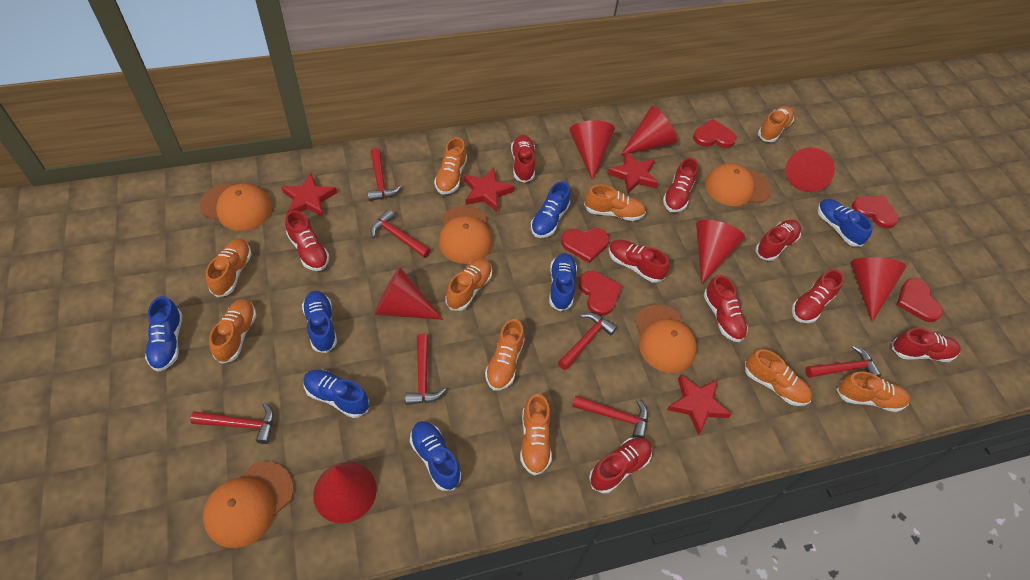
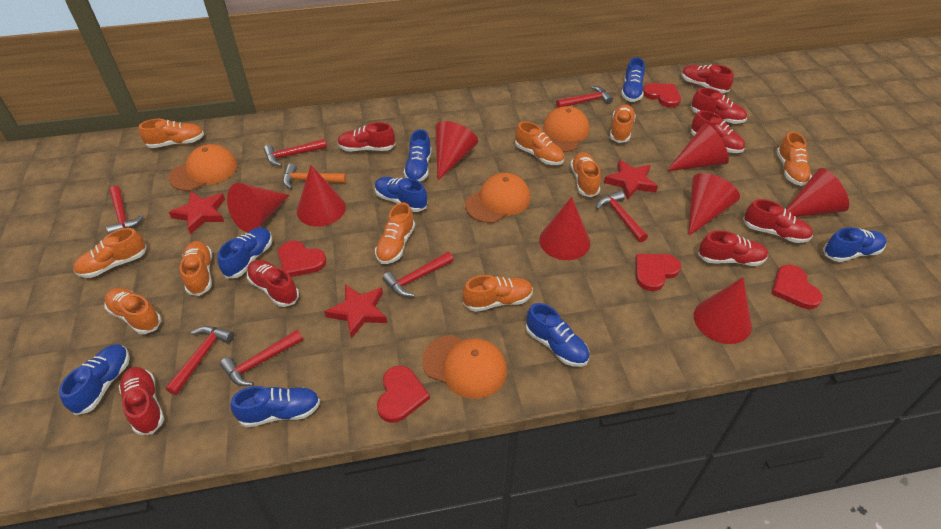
blue shoe: 7 -> 8
orange cap: 5 -> 4
orange hammer: 0 -> 1
red cone: 7 -> 8
red shoe: 9 -> 8
red star: 4 -> 3

